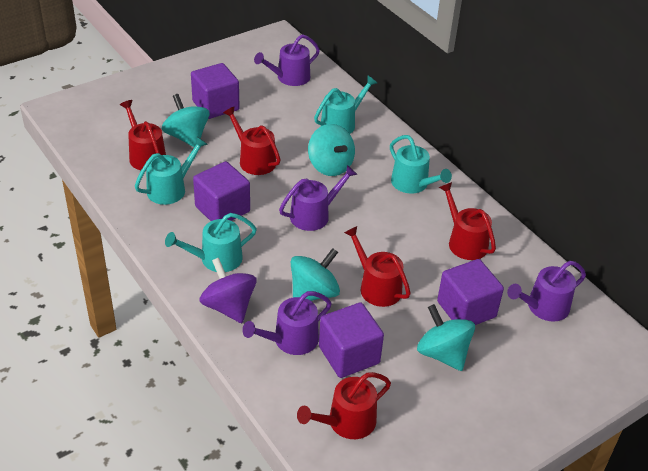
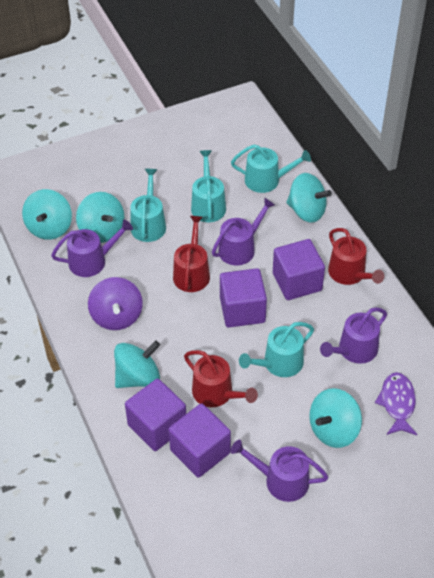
purple fish: 0 -> 1
red watering can: 5 -> 3
turquoise spinning top: 4 -> 5

